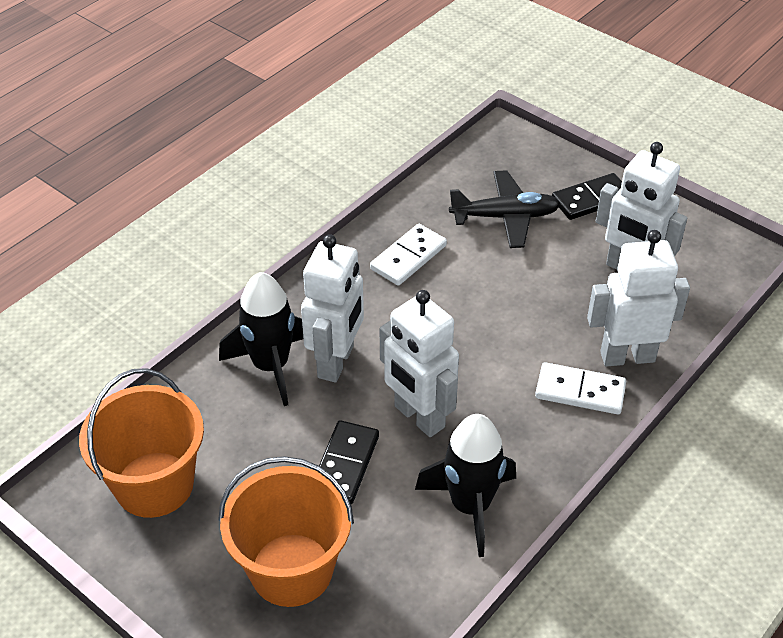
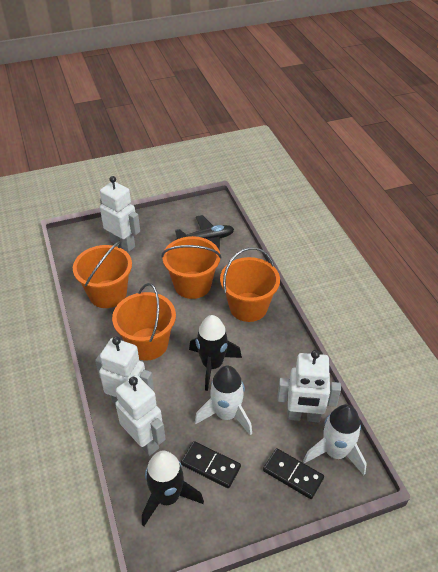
orange bucket: 2 -> 4
white domino: 2 -> 0
white rocket: 0 -> 2

